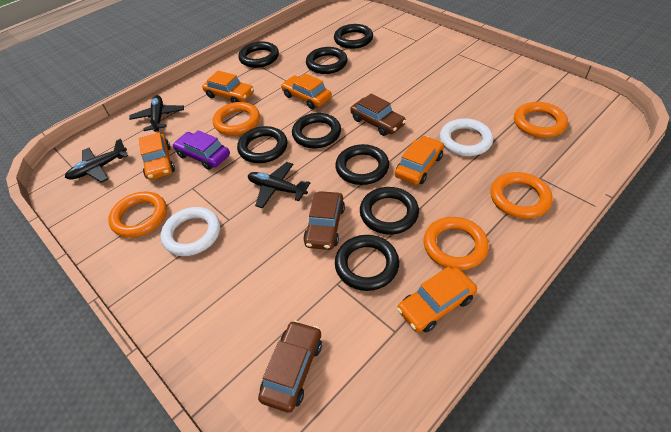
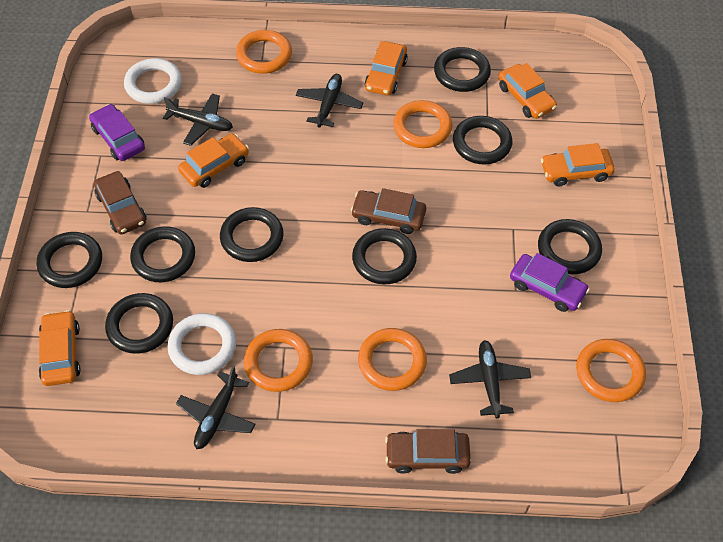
black plane: 3 -> 4
purple car: 1 -> 2

